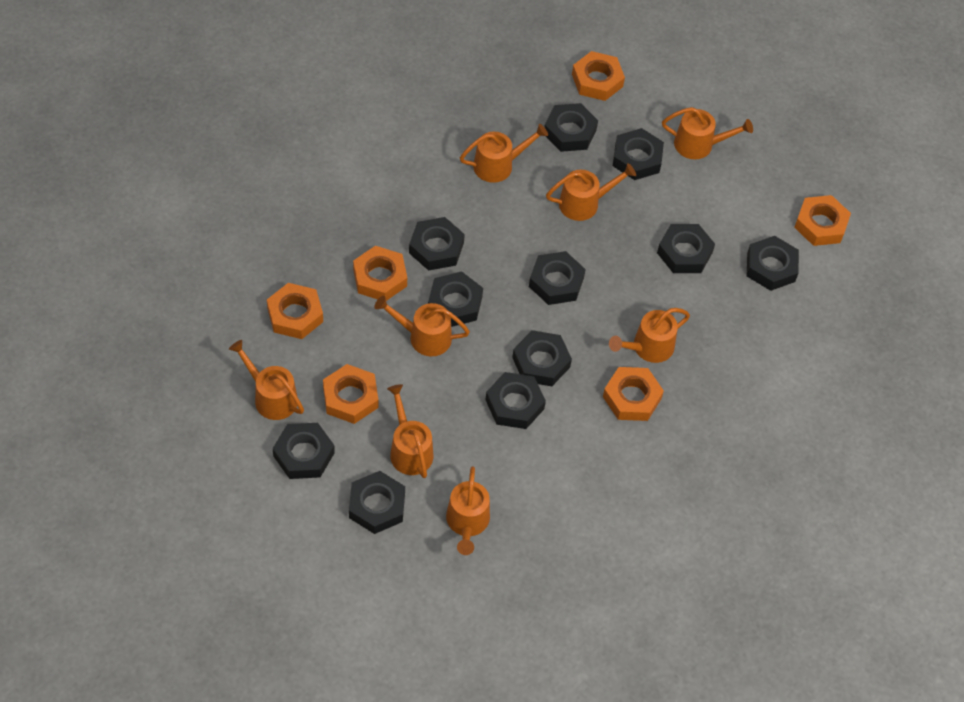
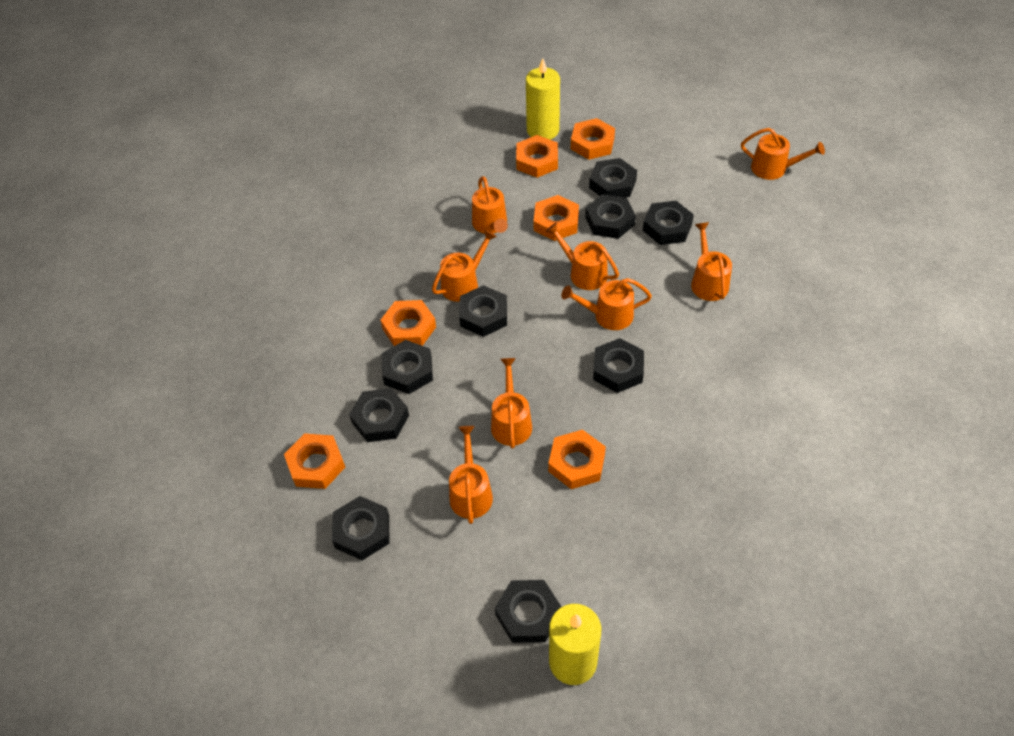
black nut: 11 -> 9
yellow candle: 0 -> 2

